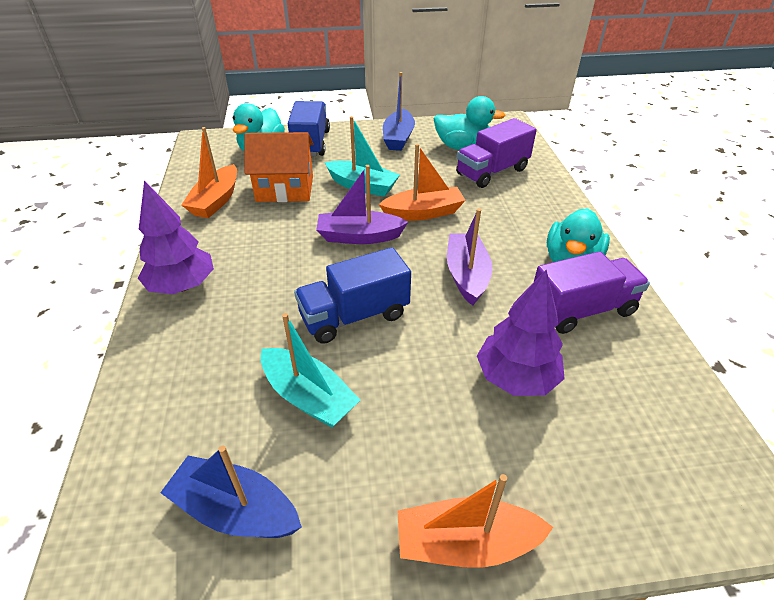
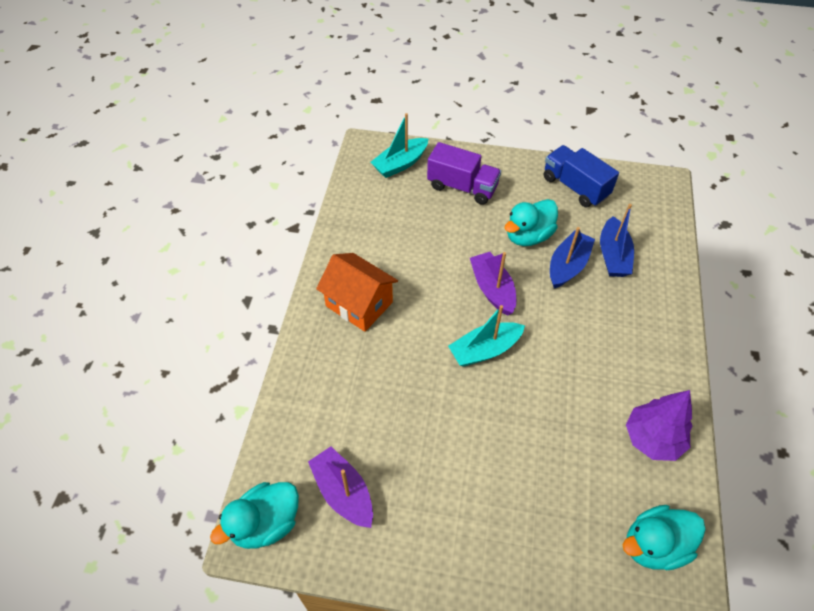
blue truck: 2 -> 1
orange boat: 3 -> 0
purple tree: 2 -> 1
purple truck: 2 -> 1

